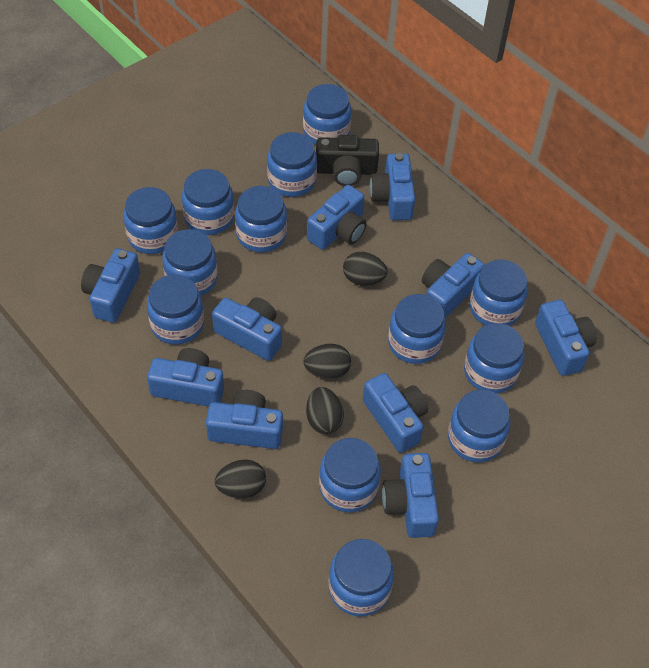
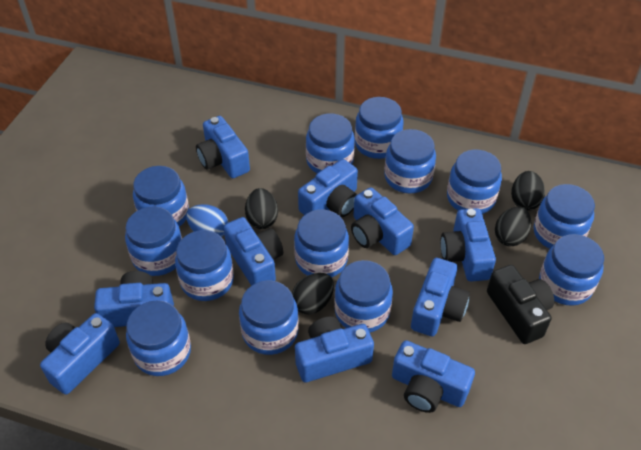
blue egg: 0 -> 1

